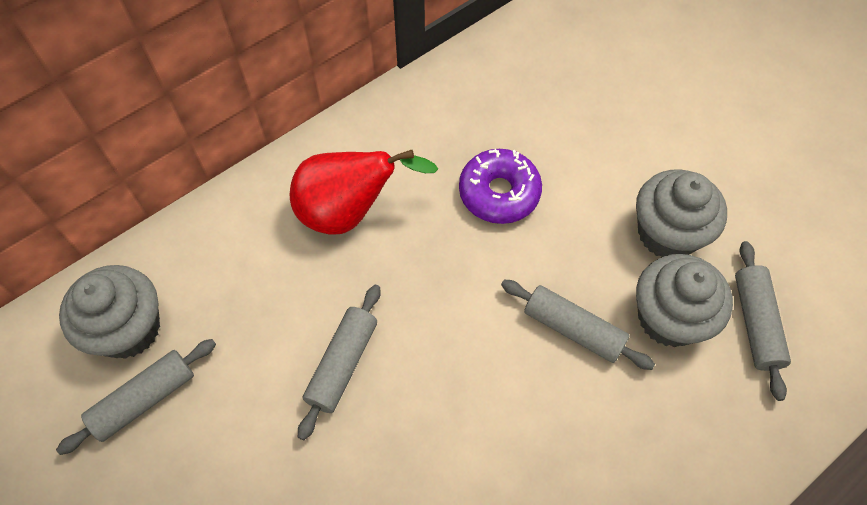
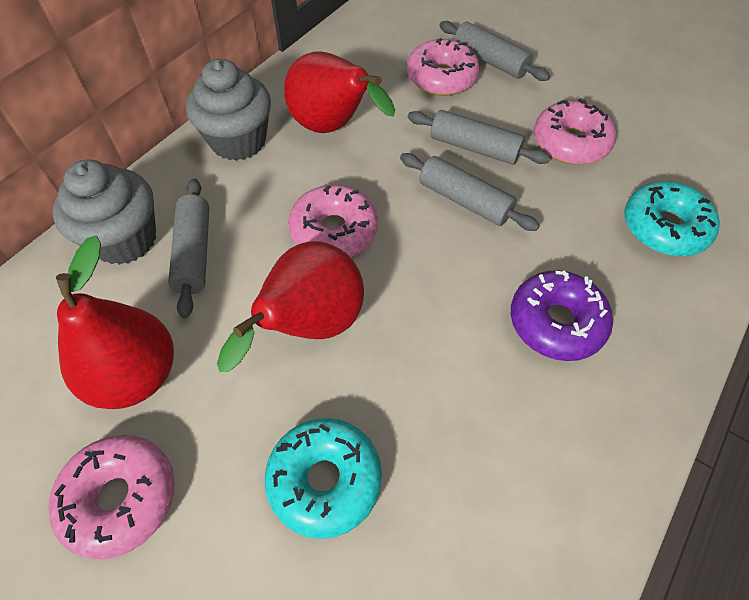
grey cupcake: 3 -> 2
pink donut: 0 -> 4
red pear: 1 -> 3
turquoise donut: 0 -> 2

